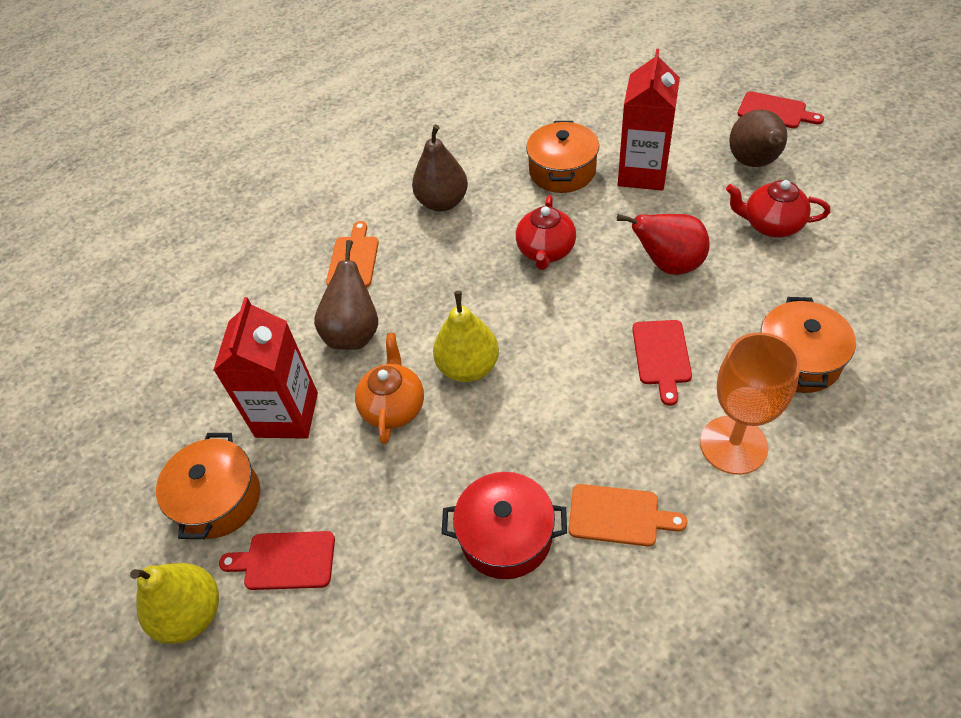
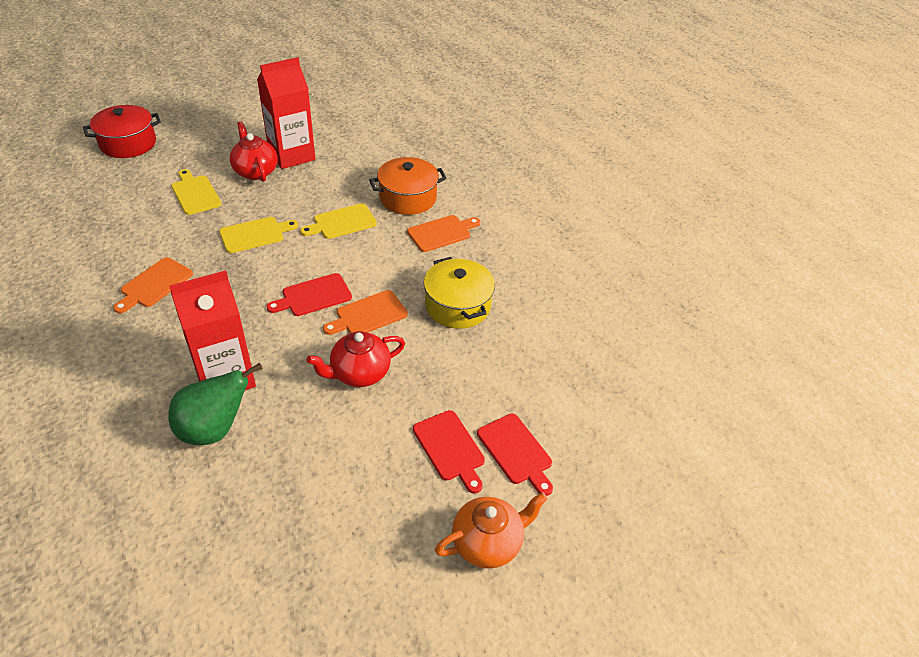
brown pear: 3 -> 0
green pear: 0 -> 1
orange cutting board: 2 -> 3
orange goblet: 1 -> 0
orange pot: 3 -> 1
red pear: 1 -> 0
yellow cutting board: 0 -> 3
yellow pear: 2 -> 0
yellow pot: 0 -> 1

